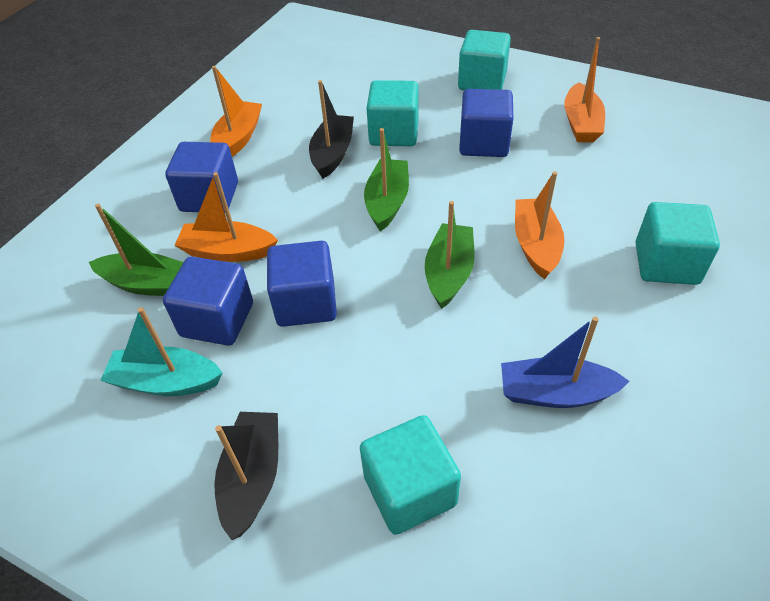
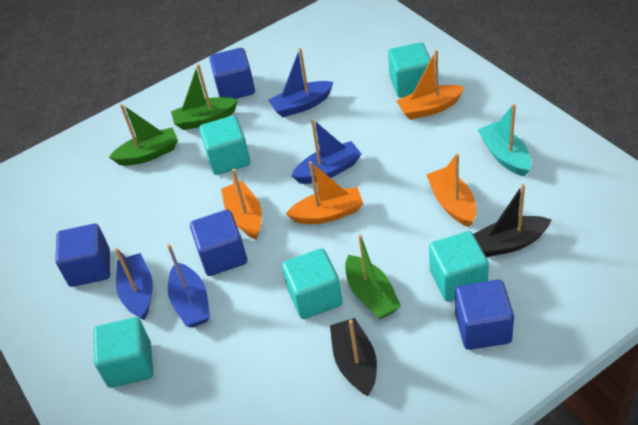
blue boat: 1 -> 4
turquoise cube: 4 -> 5

